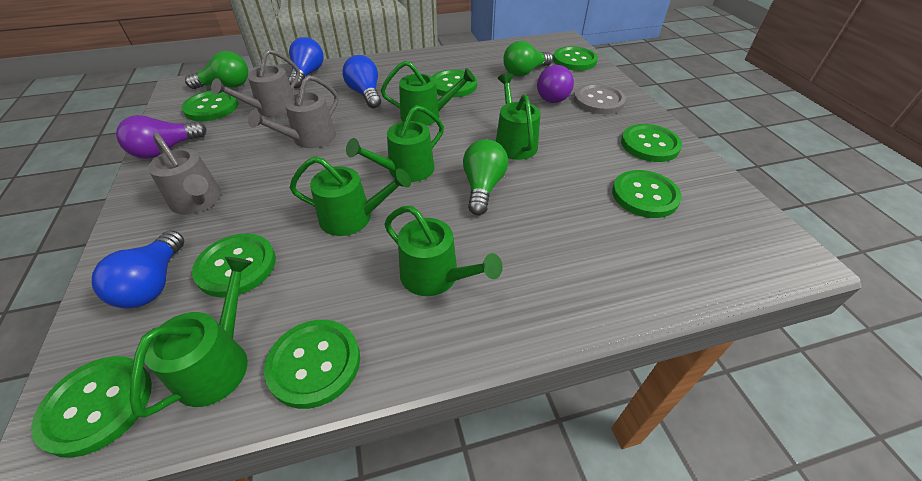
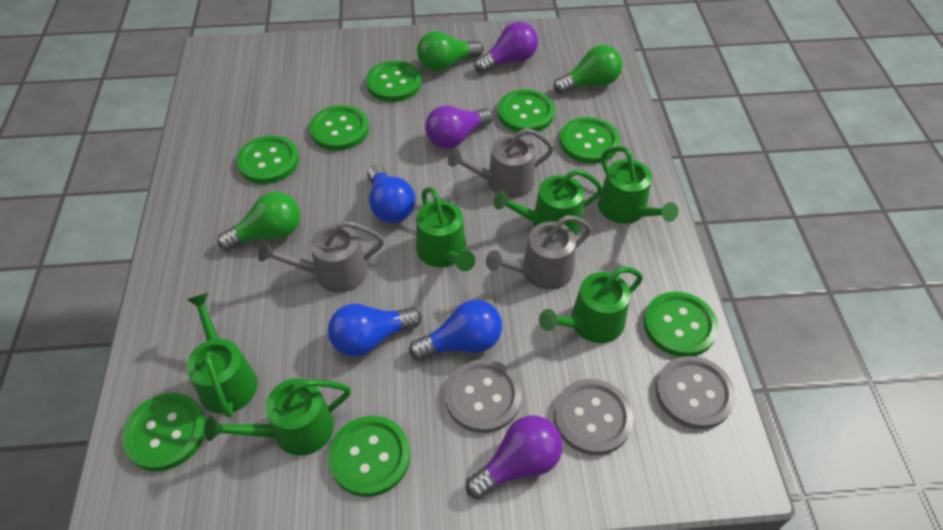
grey button: 1 -> 3
purple light bulb: 2 -> 3

